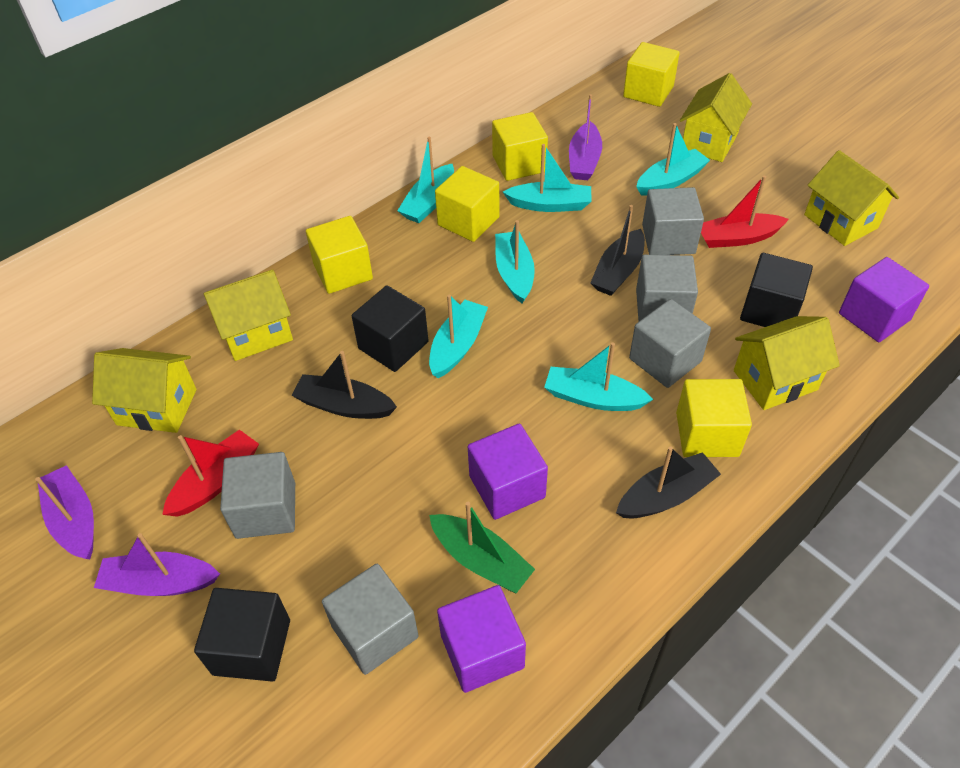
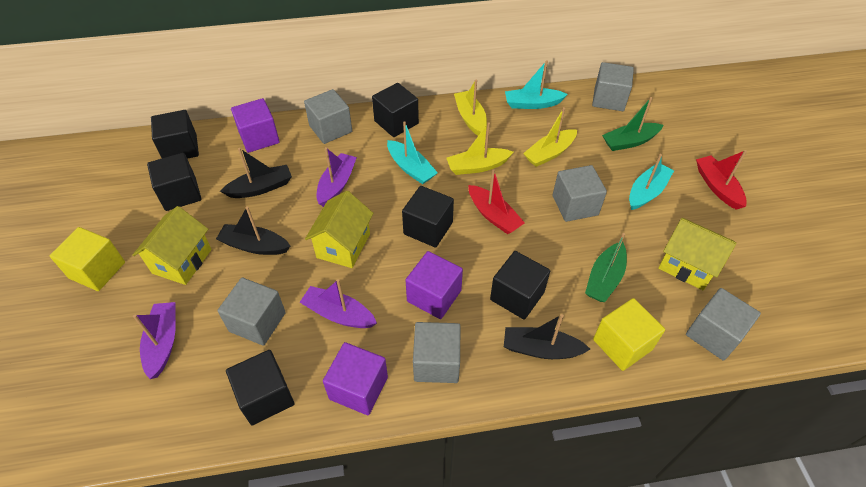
black cube: 3 -> 6
green boat: 1 -> 2
grey cube: 5 -> 6
turquoise boat: 6 -> 3
yellow boat: 0 -> 3
yellow cube: 5 -> 2
yellow house: 5 -> 3

